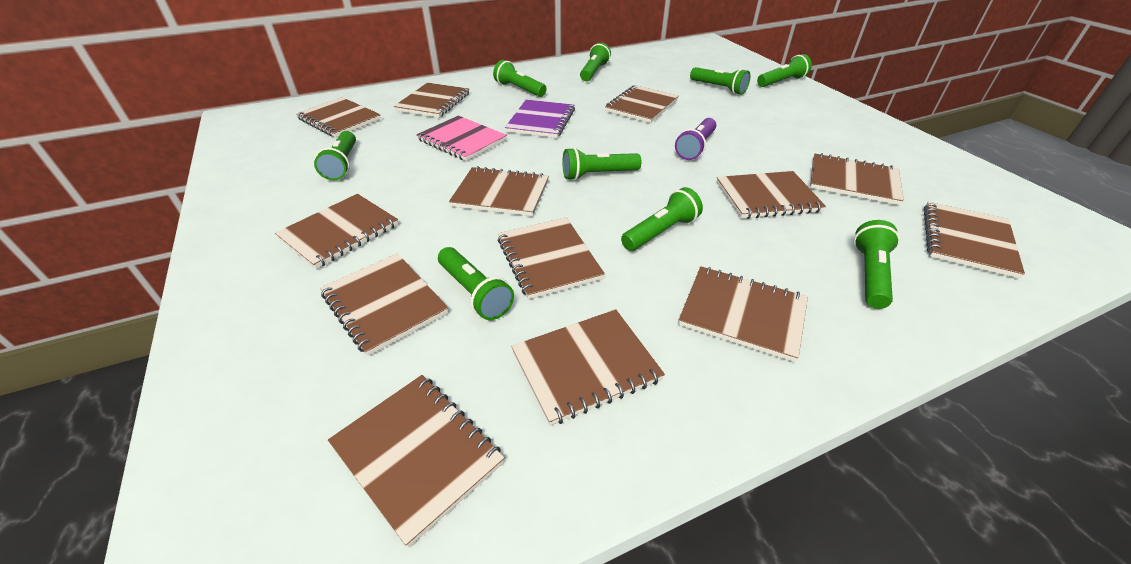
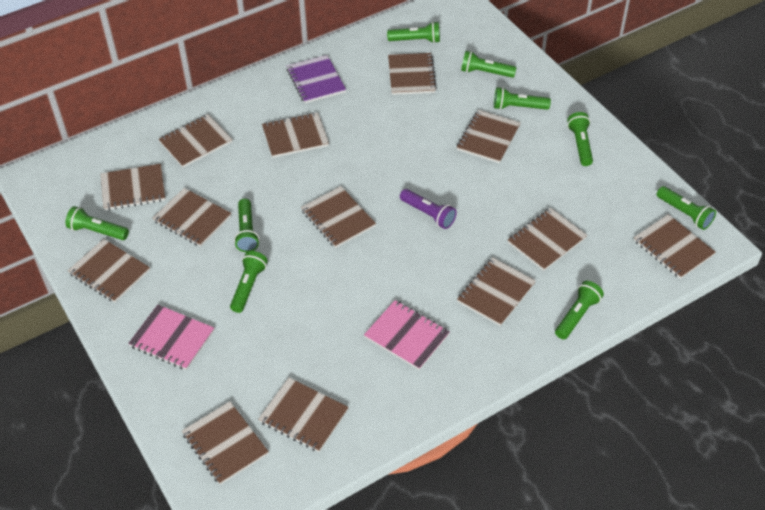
pink notebook: 1 -> 2

